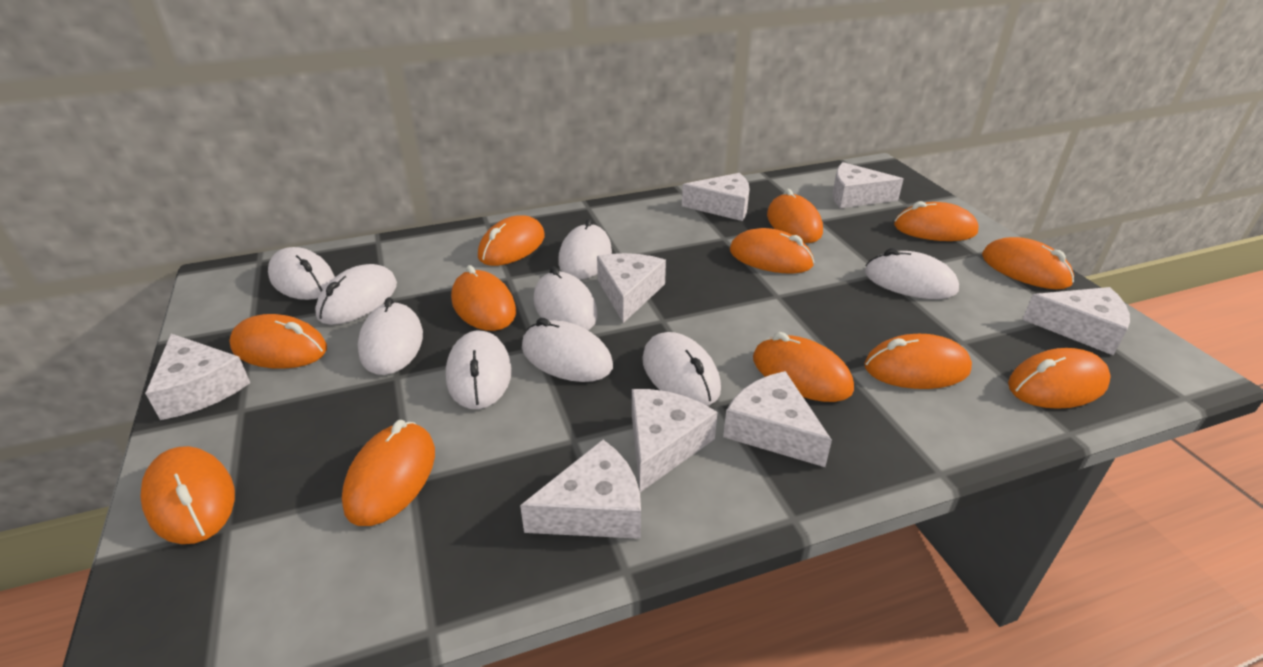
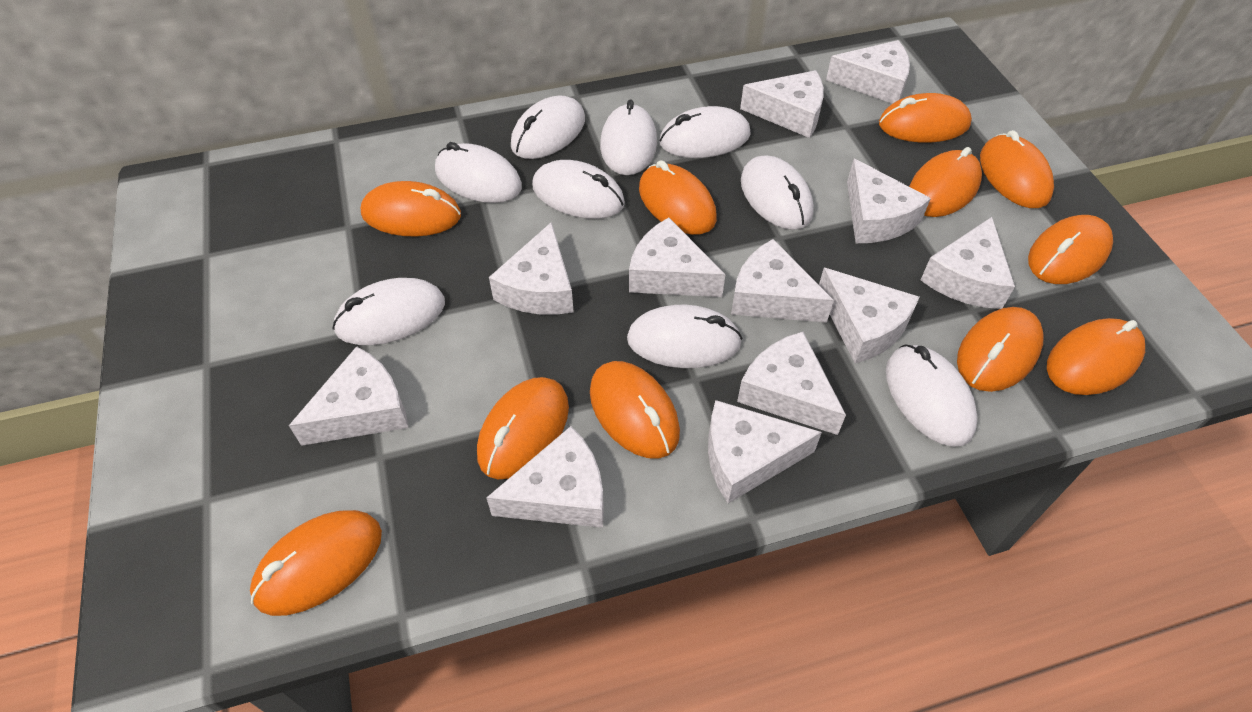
orange mouse: 12 -> 11
white cheese: 8 -> 12

